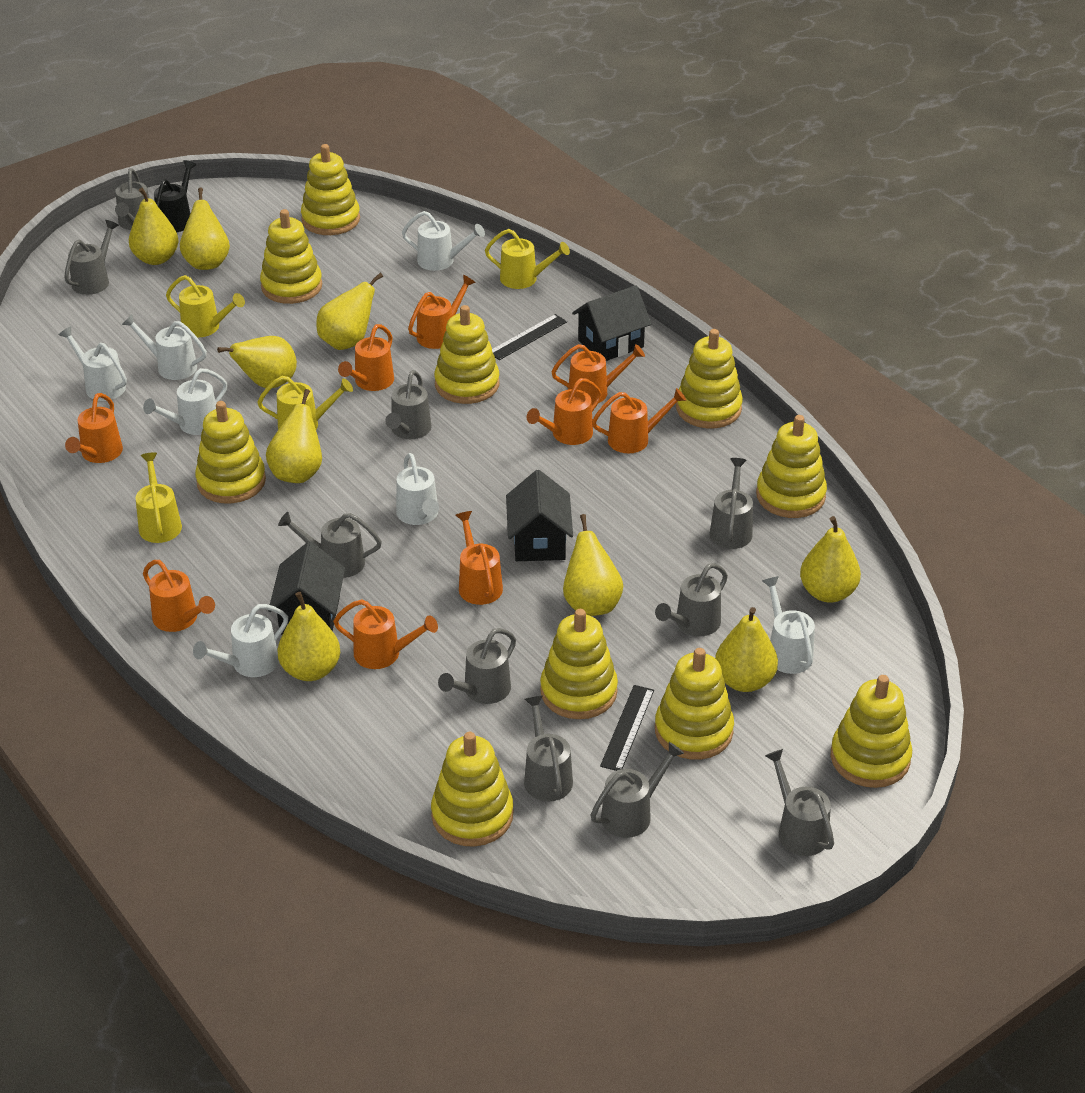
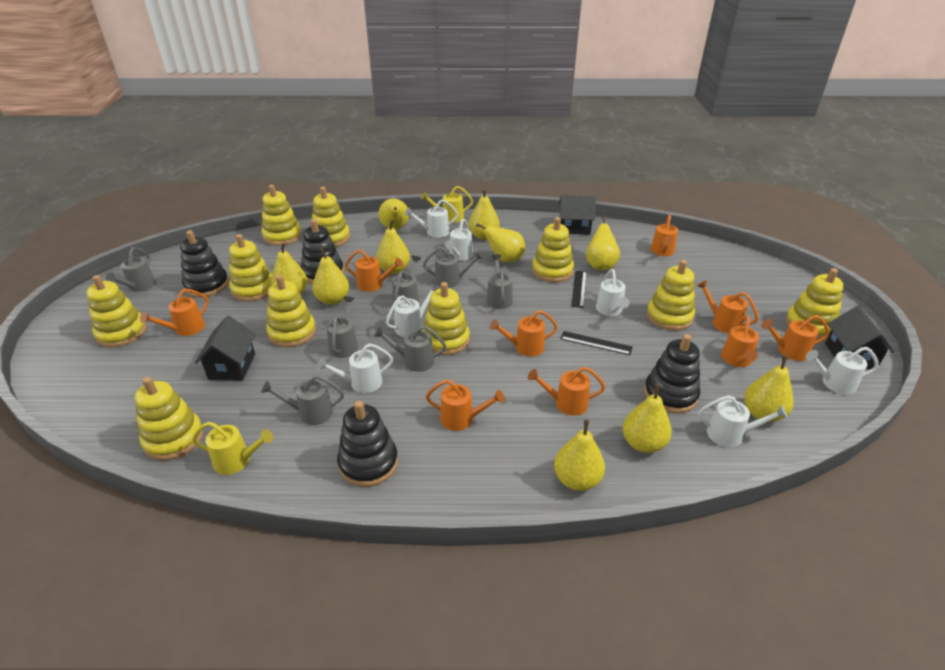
black stacking toy: 0 -> 4
black watering can: 1 -> 0
grey watering can: 10 -> 7
yellow pear: 9 -> 10
yellow watering can: 4 -> 2

